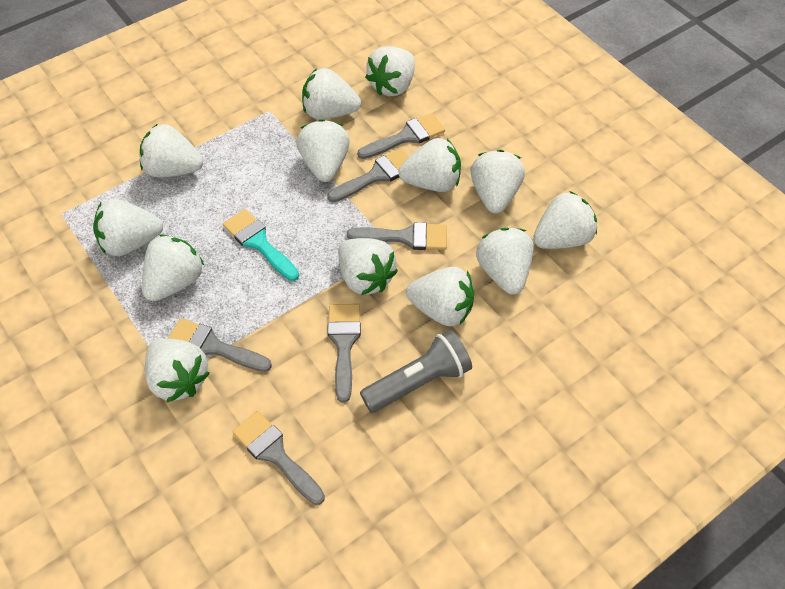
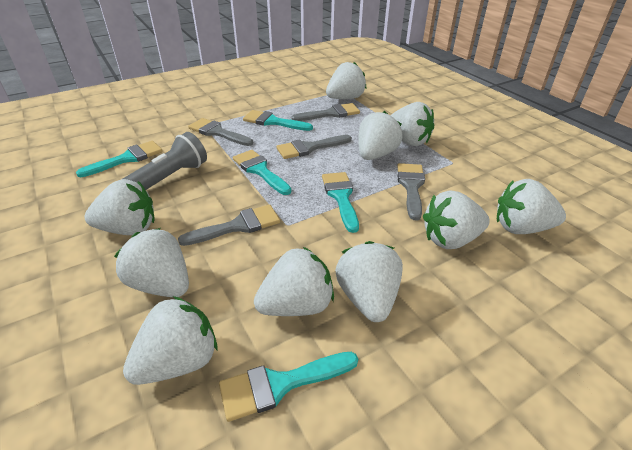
grey brush: 6 -> 5
turquoise brush: 1 -> 5
white strawberry: 13 -> 10

